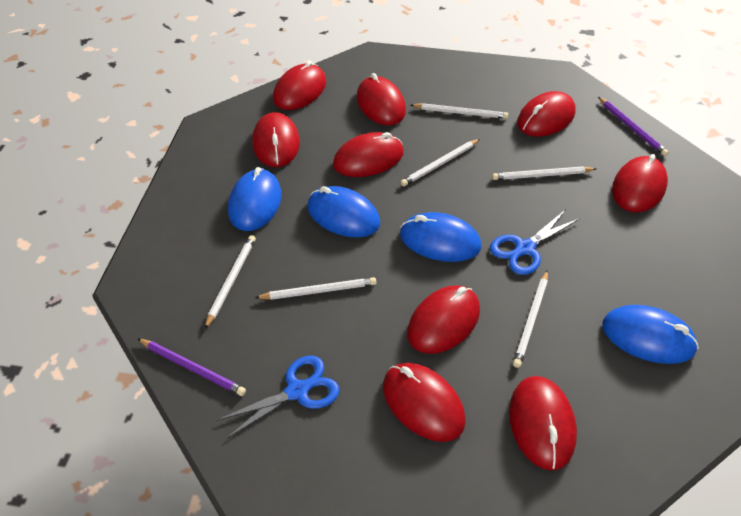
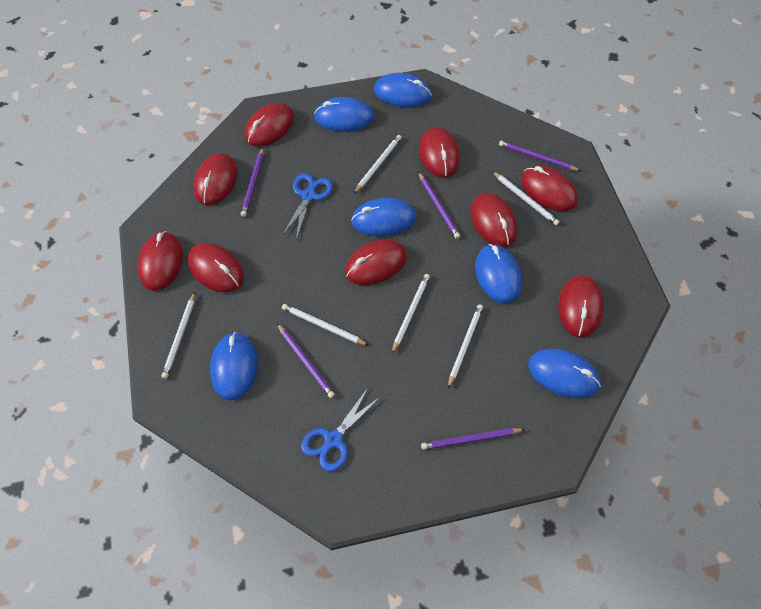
blue mouse: 4 -> 6
purple pencil: 2 -> 5

